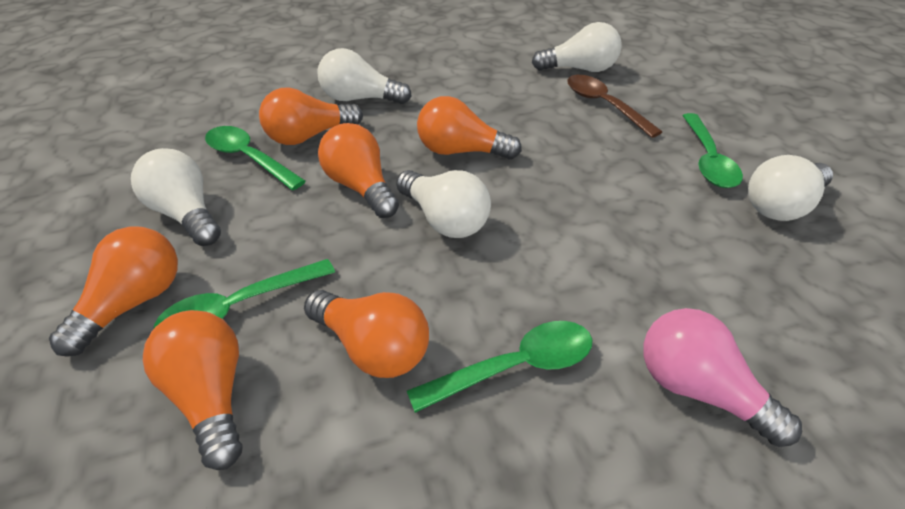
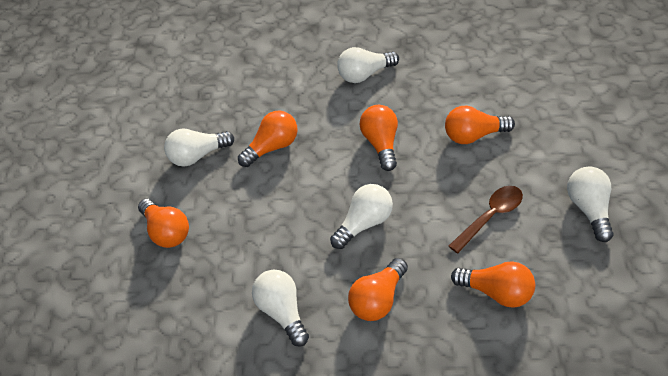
green spoon: 4 -> 0
pink light bulb: 1 -> 0

